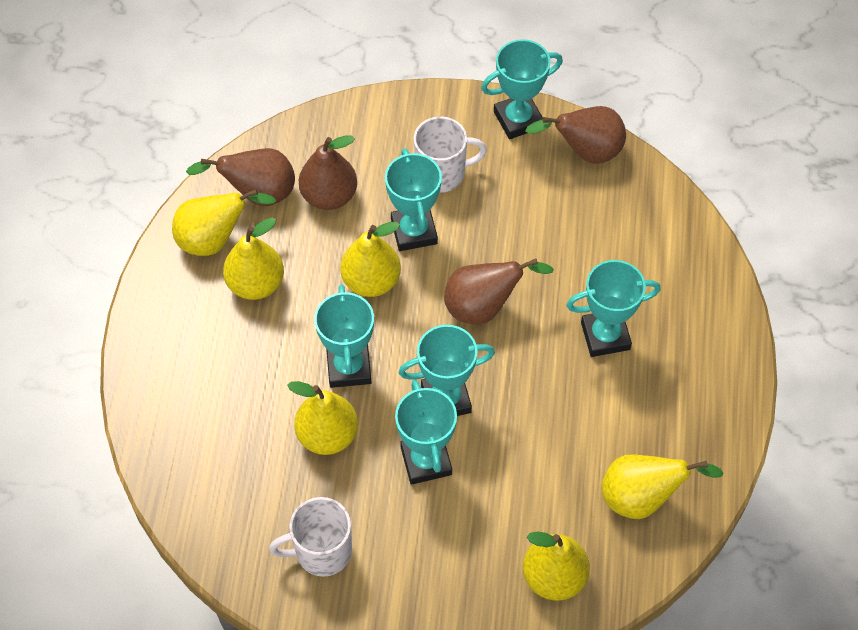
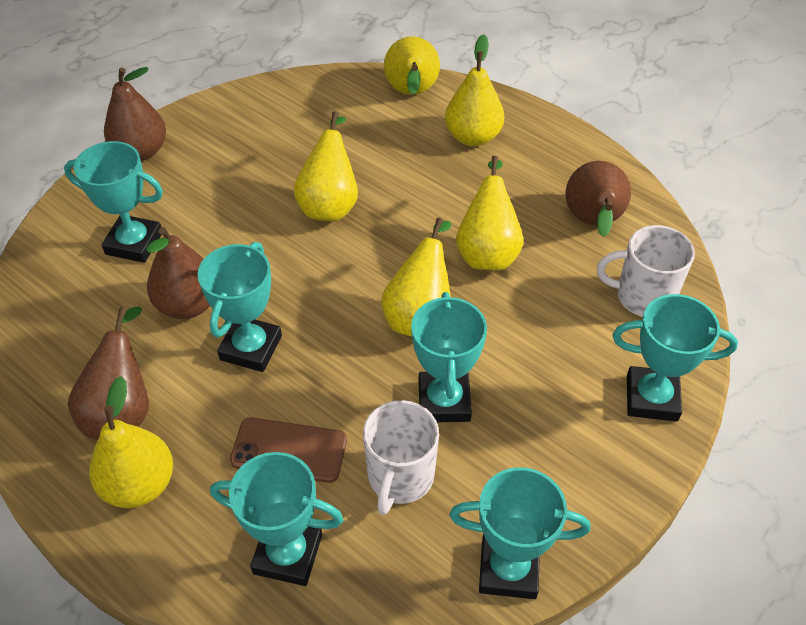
brown phone: 0 -> 1

